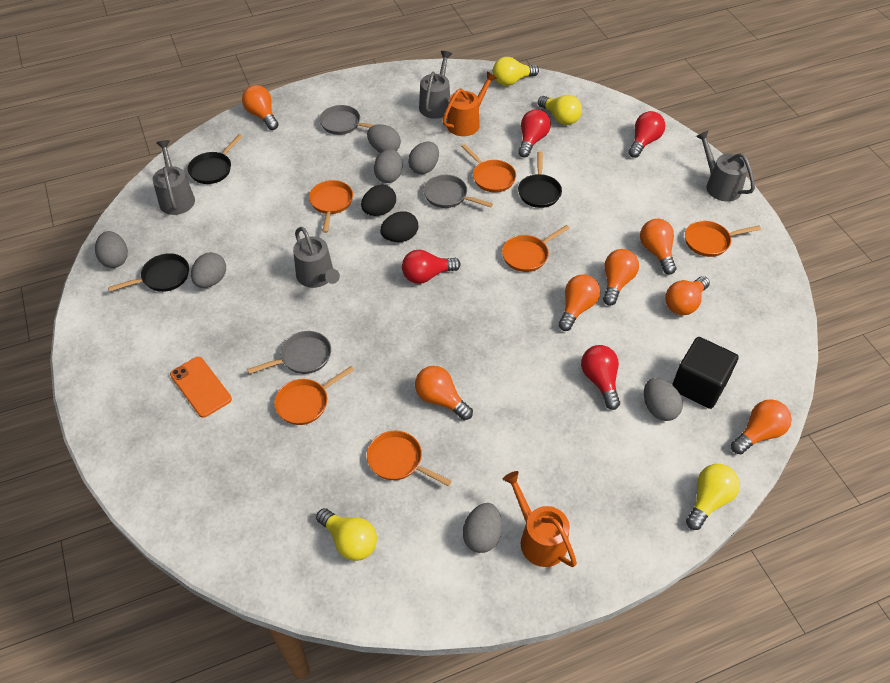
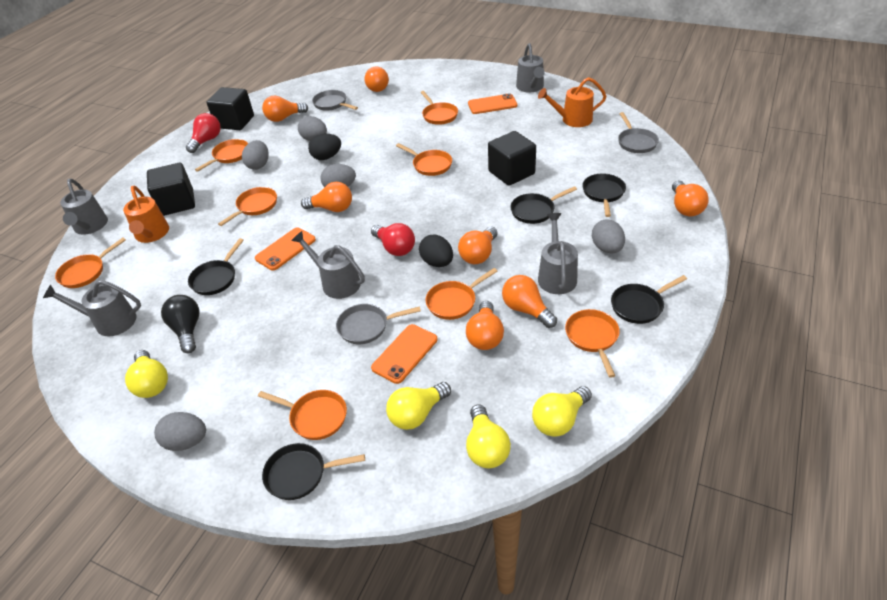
black cube: 1 -> 3
black light bulb: 0 -> 1
black pan: 3 -> 5
grey egg: 7 -> 5
grey watering can: 4 -> 5
orange pan: 6 -> 8
orange phone: 1 -> 3
red light bulb: 4 -> 2

